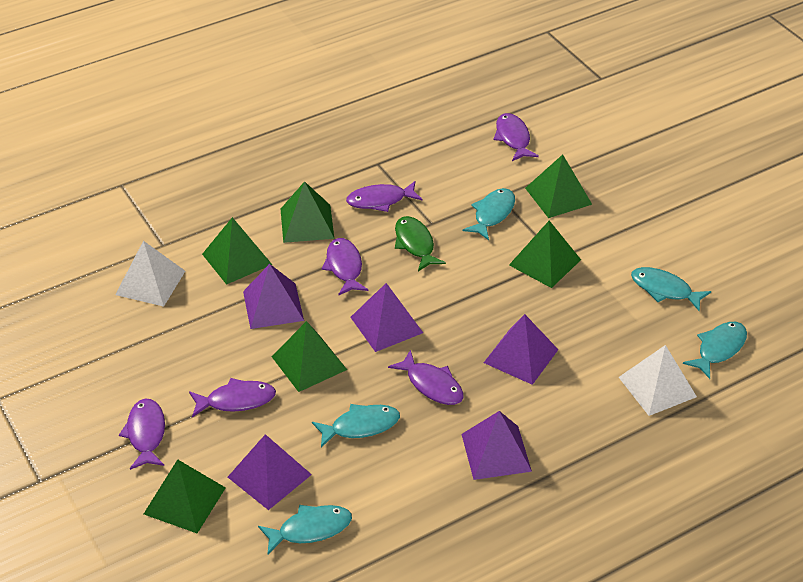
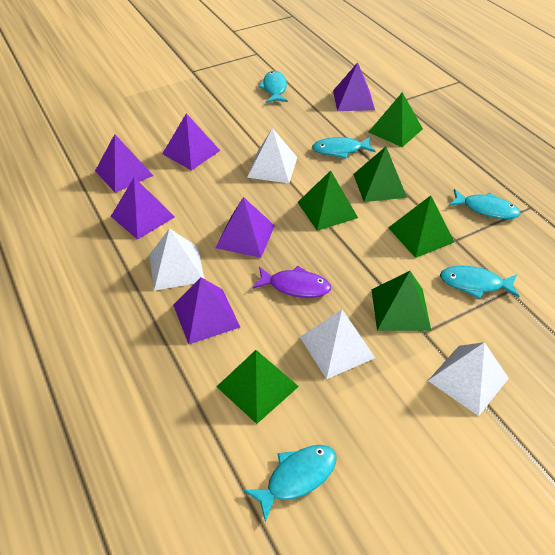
green fish: 1 -> 0
purple fish: 6 -> 1
purple pyramid: 5 -> 6
white pyramid: 2 -> 4

